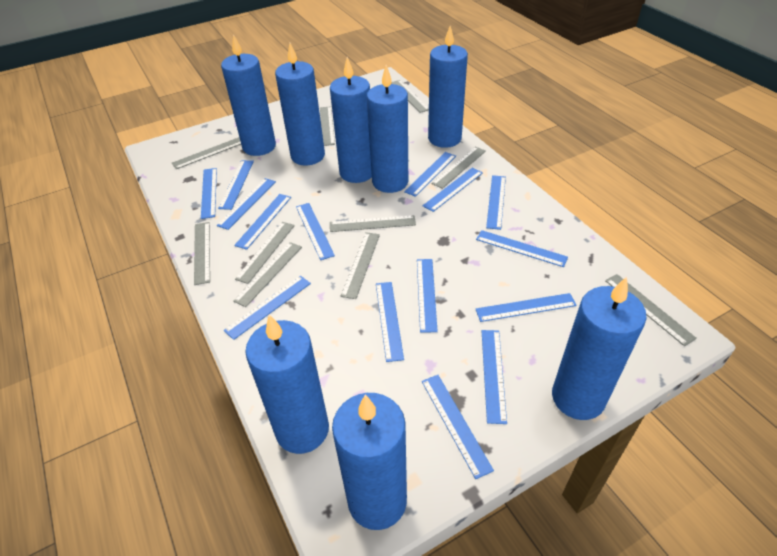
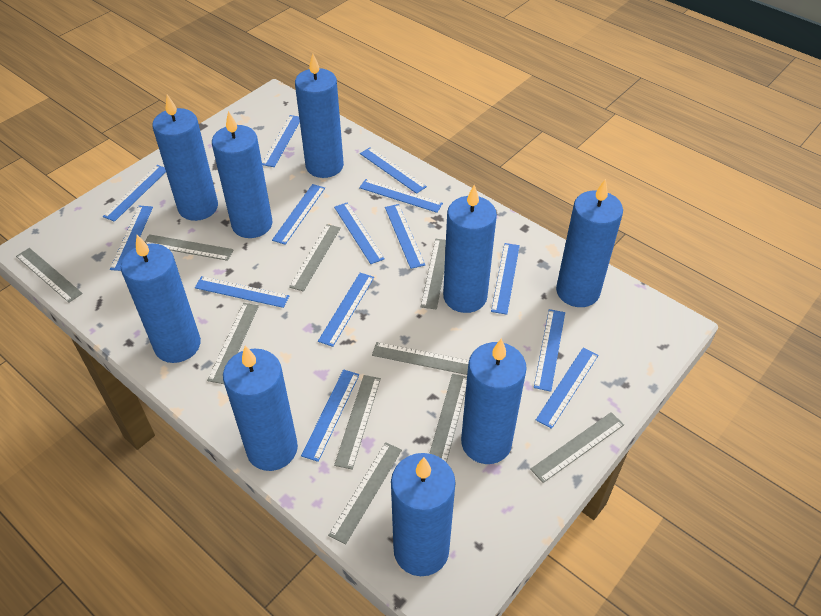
blue candle: 8 -> 9
blue ruler: 15 -> 14

